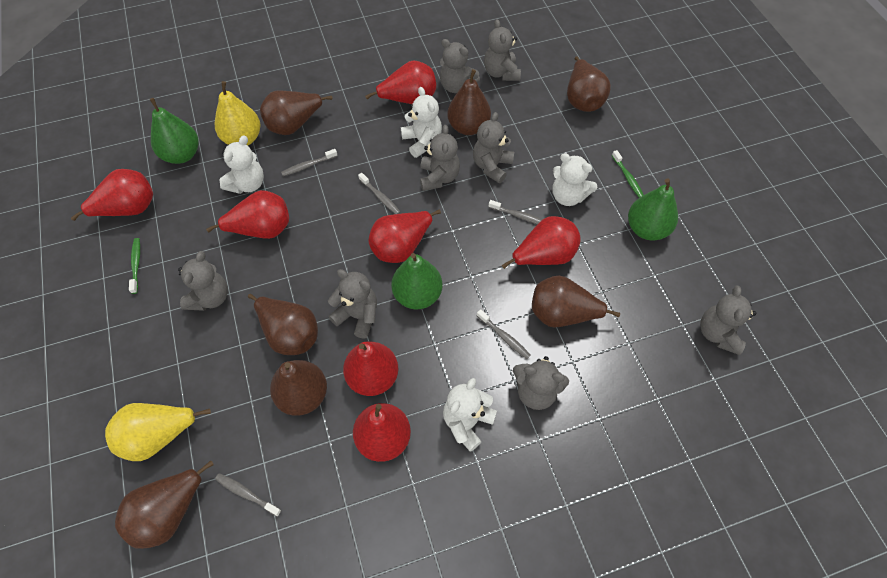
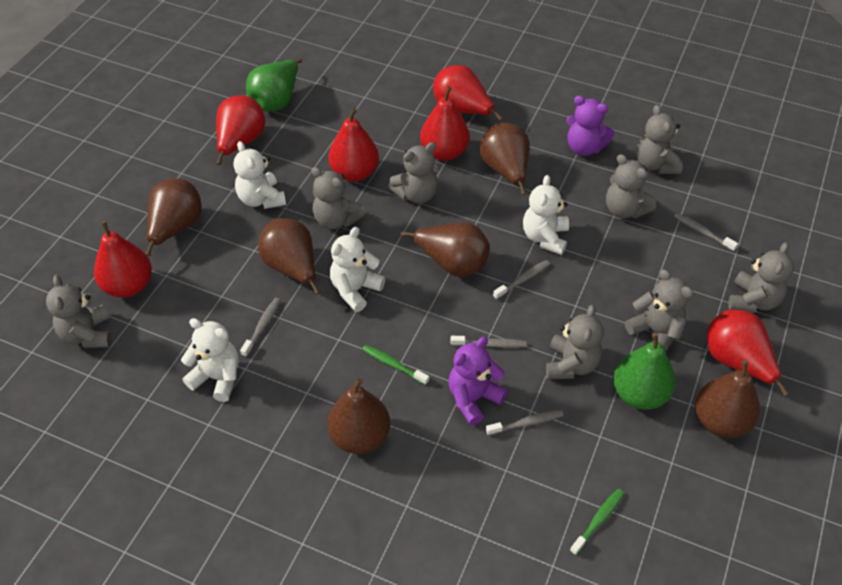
brown pear: 7 -> 6
green pear: 3 -> 2
purple teddy bear: 0 -> 2
red pear: 7 -> 6
yellow pear: 2 -> 0

